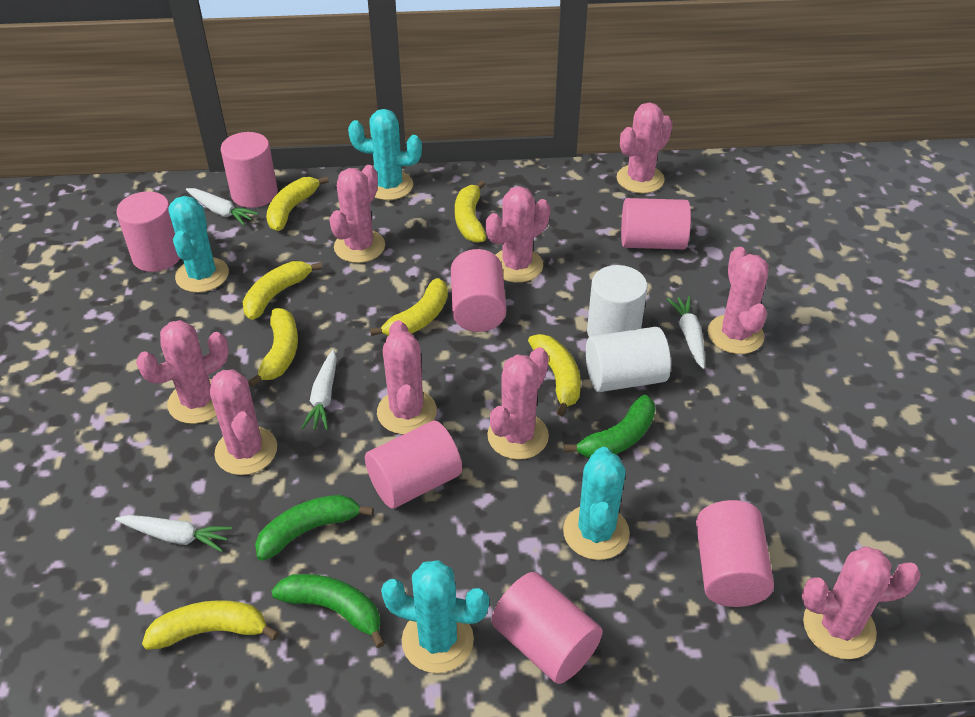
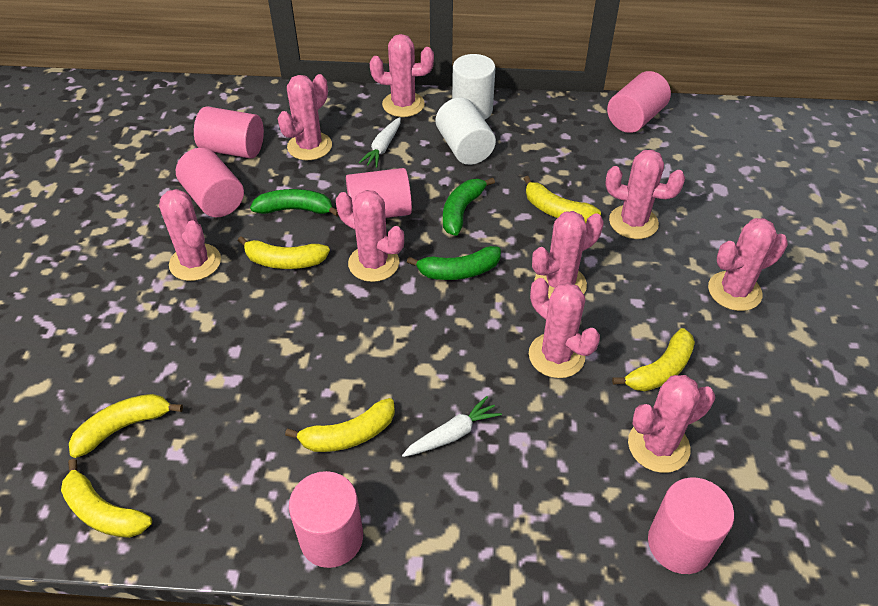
pink cylinder: 7 -> 6
turquoise cactus: 4 -> 0
white carrot: 4 -> 2
yellow banana: 7 -> 6

